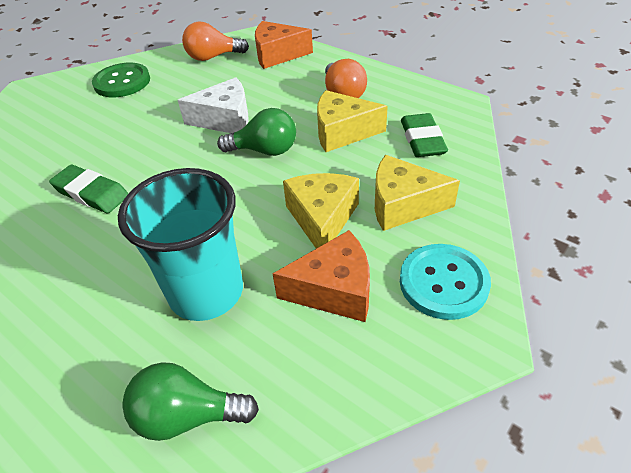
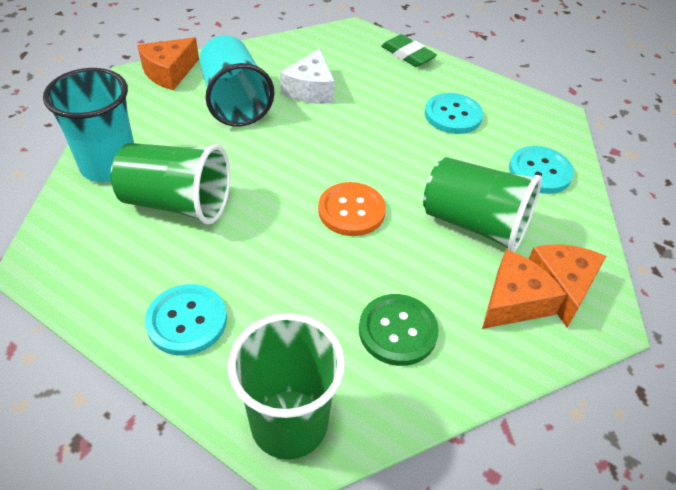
green cup: 0 -> 3
green eraser: 2 -> 1
green light bulb: 2 -> 0
orange button: 0 -> 1
orange cheese: 2 -> 3
orange light bulb: 2 -> 0
turquoise button: 1 -> 3
turquoise cup: 1 -> 2
yellow cheese: 3 -> 0

